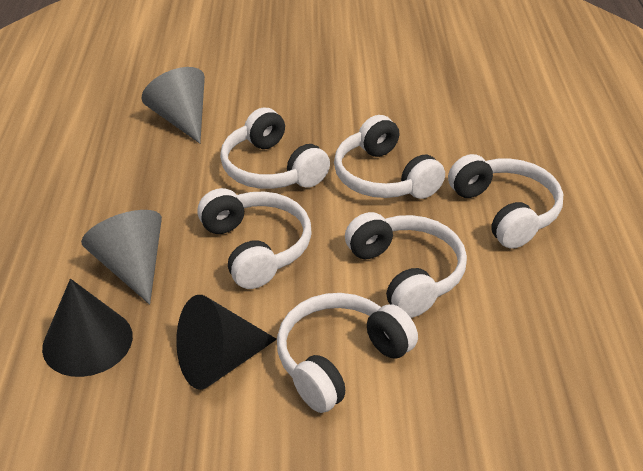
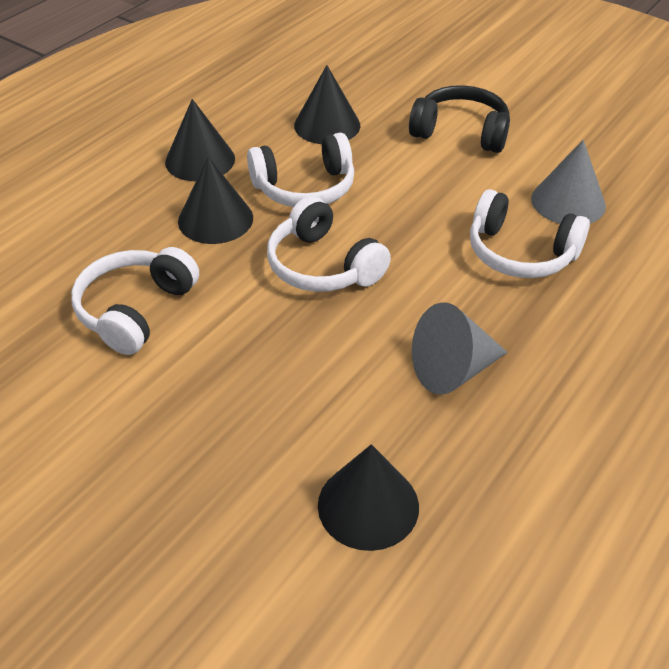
black cone: 2 -> 4
black headphones: 0 -> 1
white headphones: 6 -> 4

